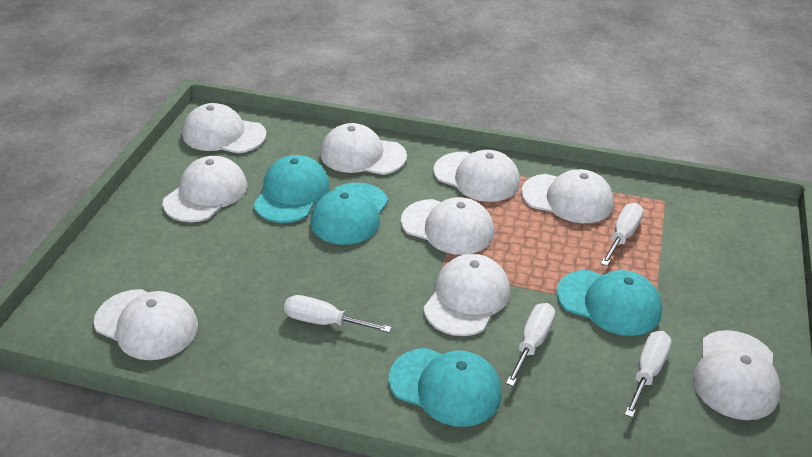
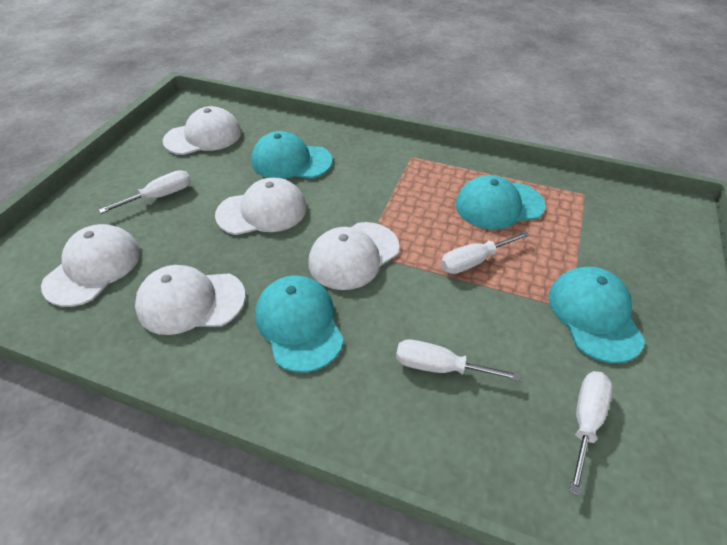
white cap: 9 -> 5

